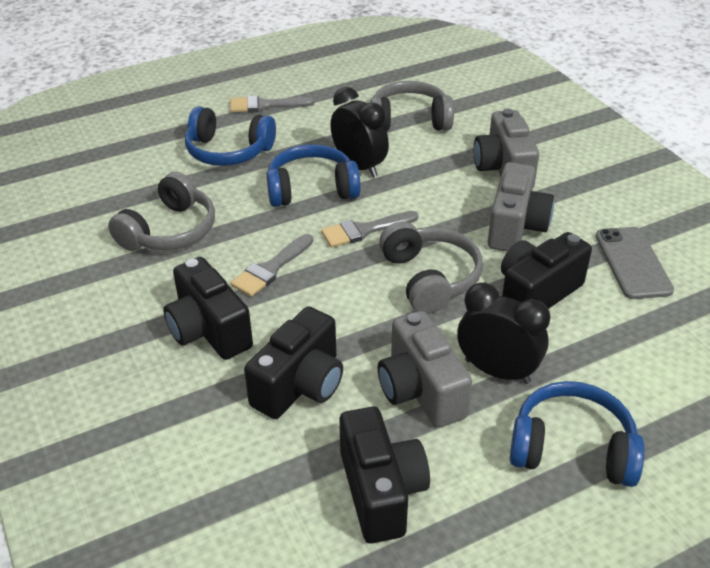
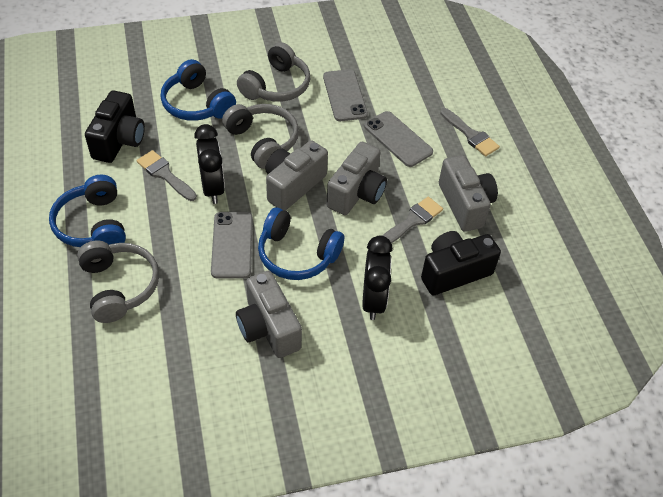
black camera: 4 -> 2
grey camera: 3 -> 4
grey phone: 1 -> 3

